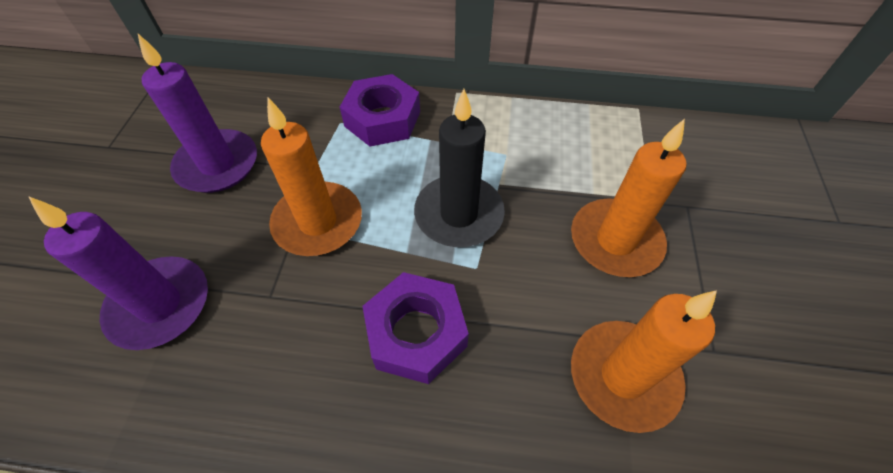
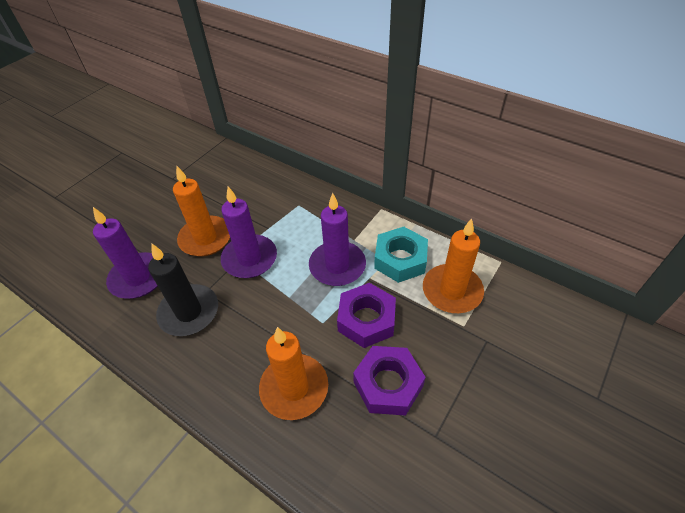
purple candle: 2 -> 3
turquoise nut: 0 -> 1

